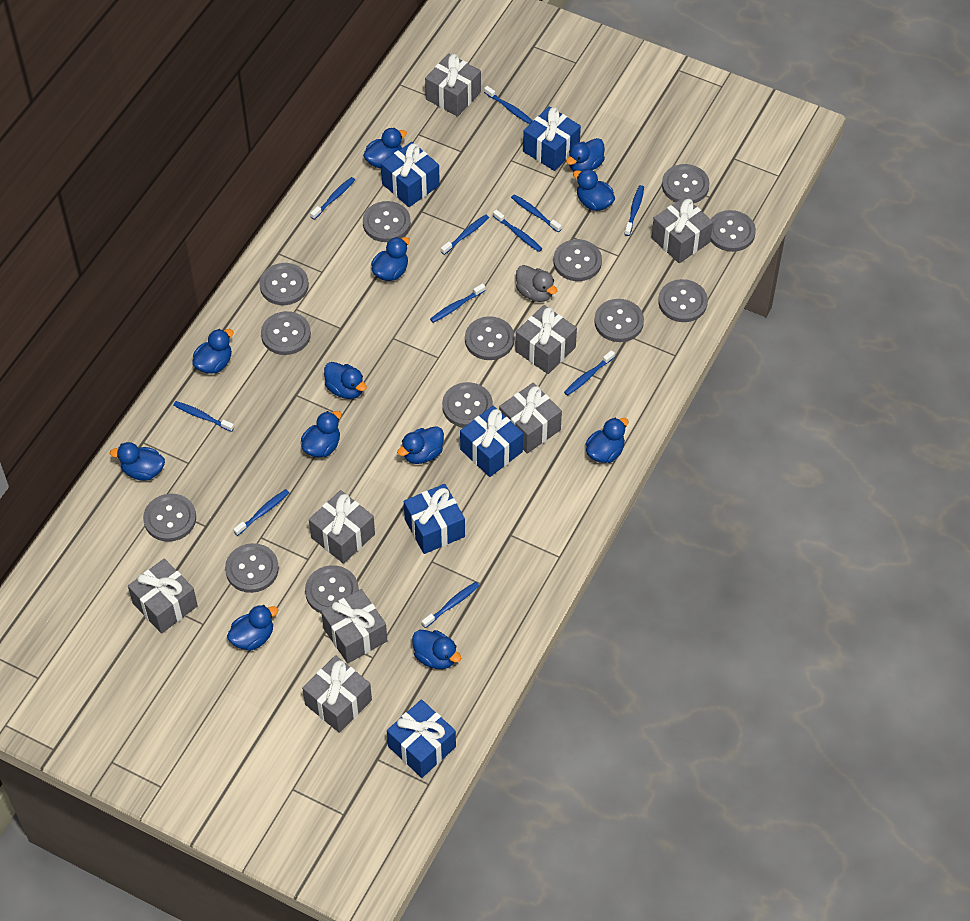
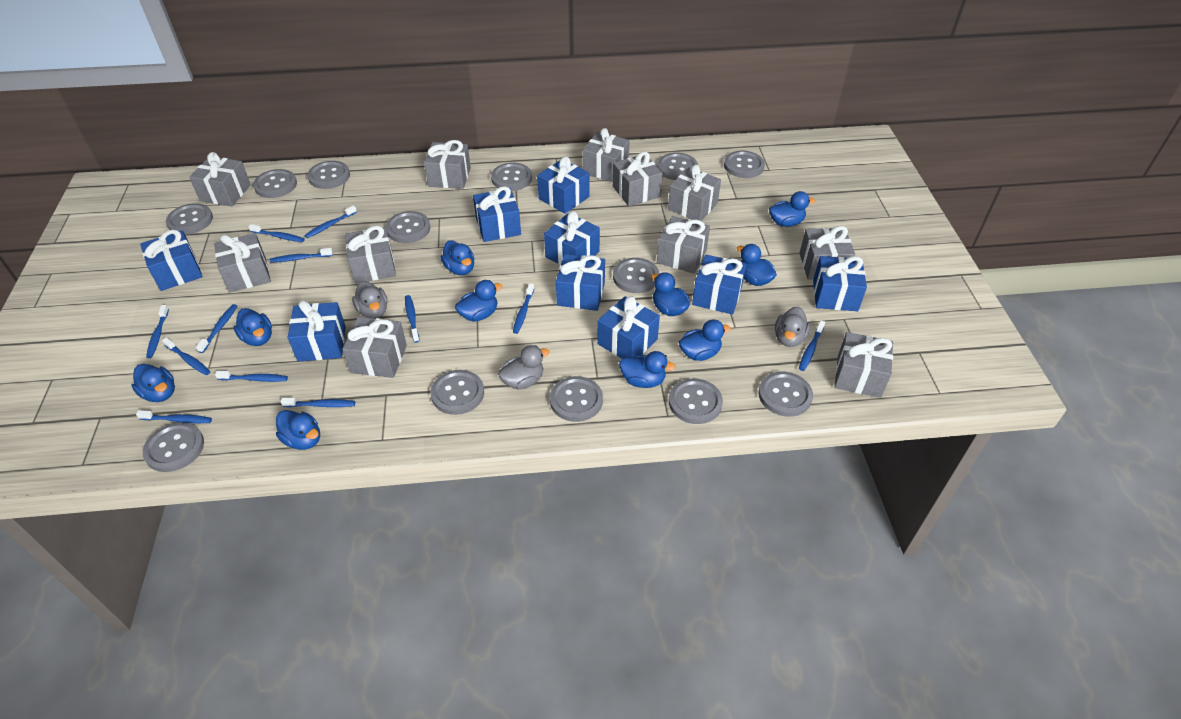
blue duck: 12 -> 10
blue gift: 5 -> 9
blue toothbrush: 11 -> 12
grey duck: 1 -> 3
grey gift: 8 -> 11

